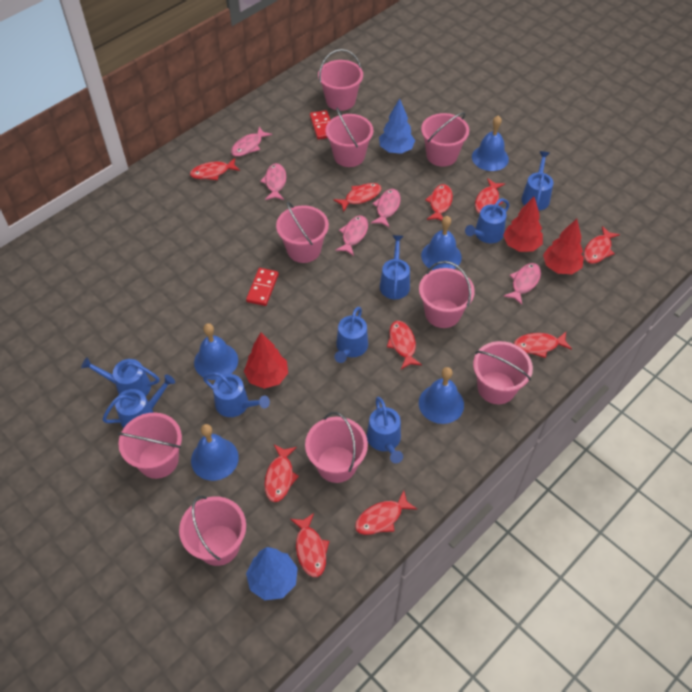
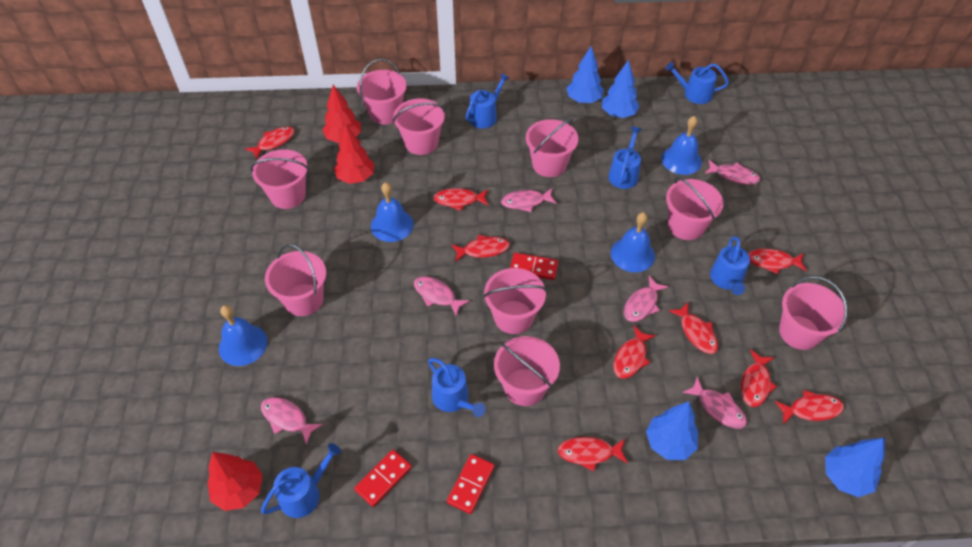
blue bell: 5 -> 4
blue tree: 2 -> 4
blue watering can: 8 -> 6
pink fish: 5 -> 6
red domino: 2 -> 3
red fish: 10 -> 9

